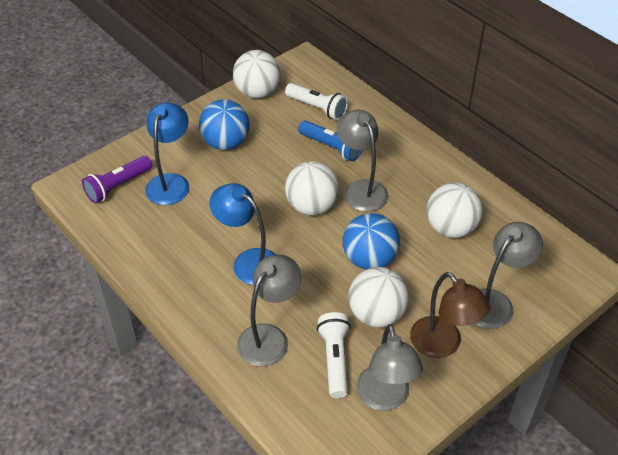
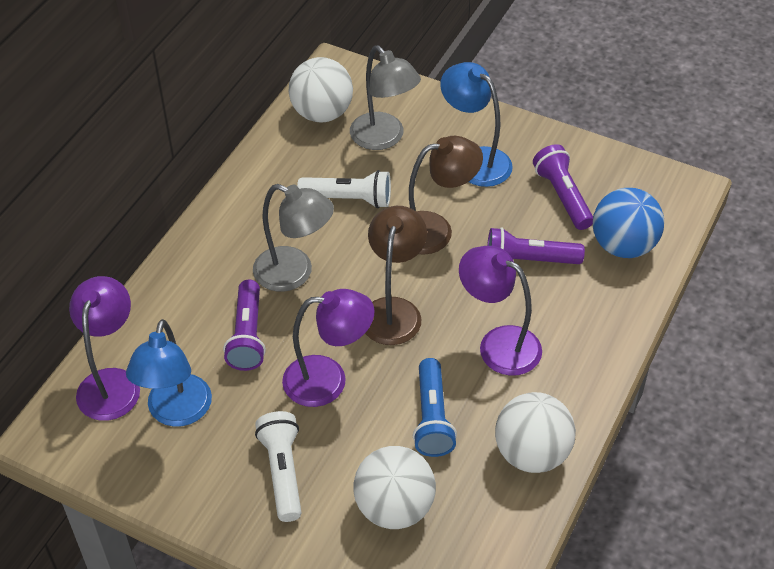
blue ball: 2 -> 1
brown lamp: 1 -> 2
grey lamp: 4 -> 2
purple flashlight: 1 -> 3
purple lamp: 0 -> 3
white ball: 4 -> 3

